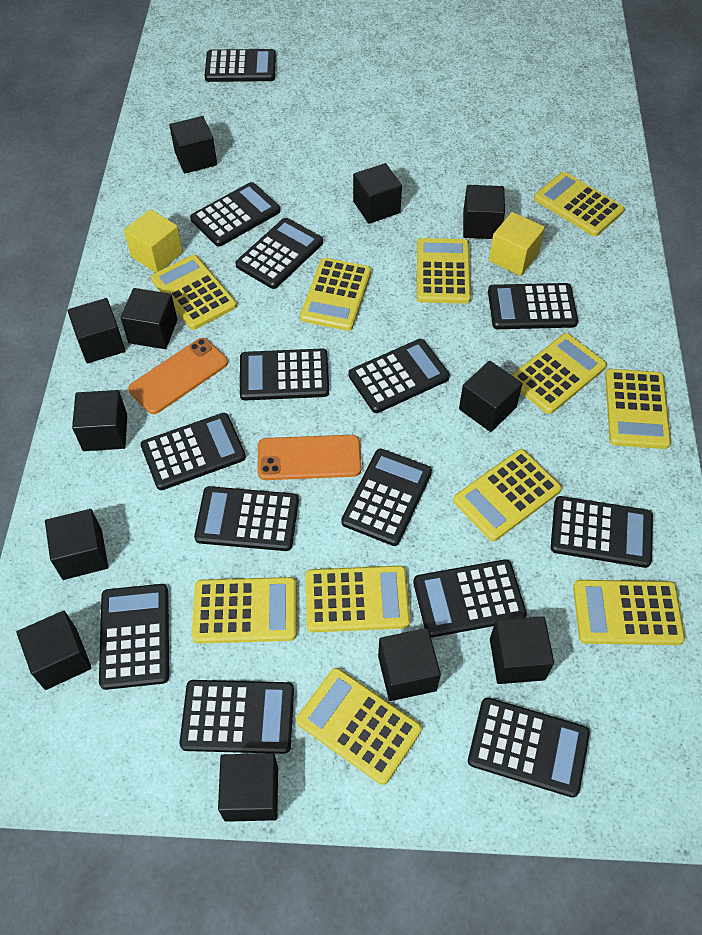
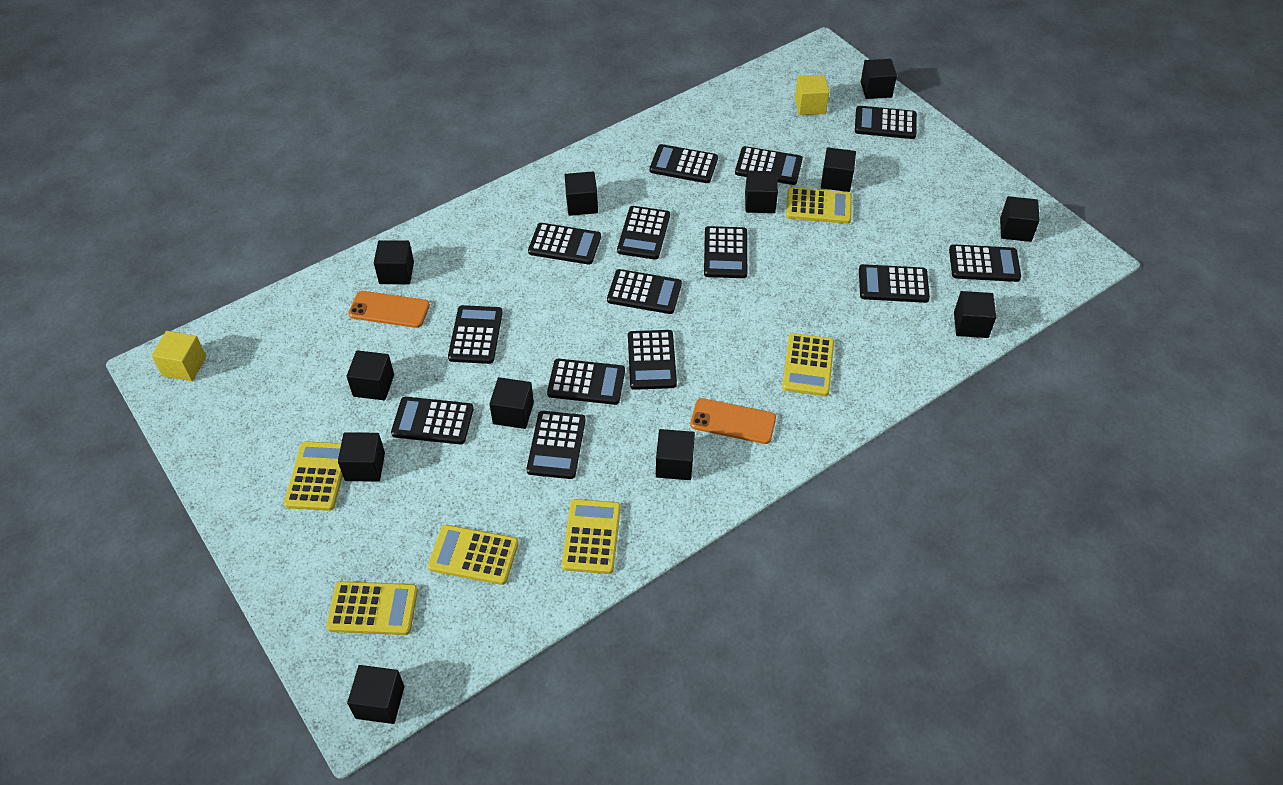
yellow calculator: 11 -> 6

